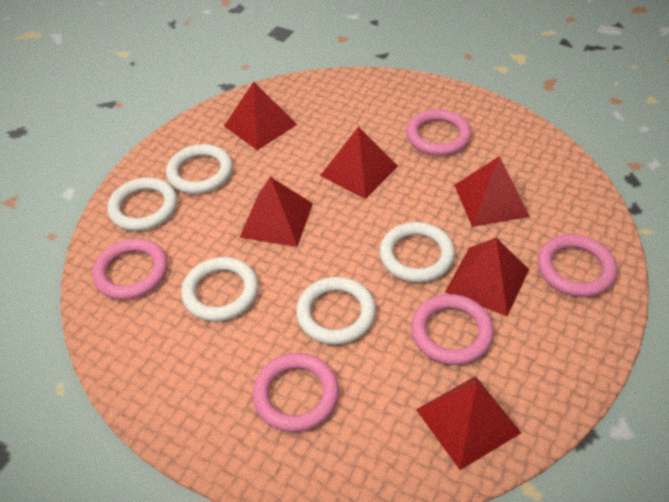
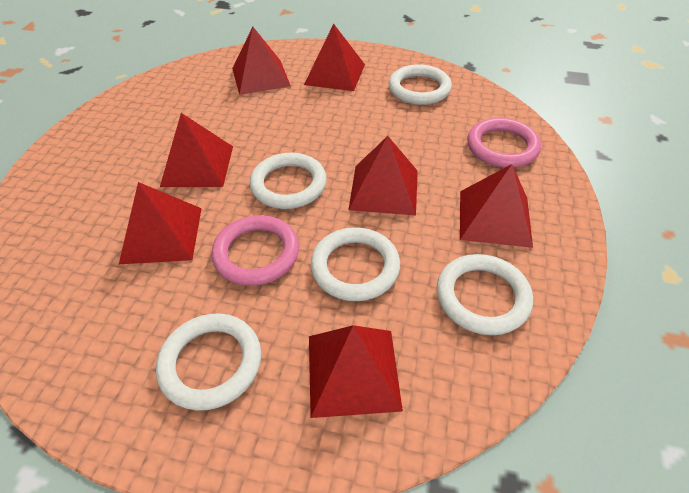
pink ring: 5 -> 2
red pyramid: 6 -> 7

